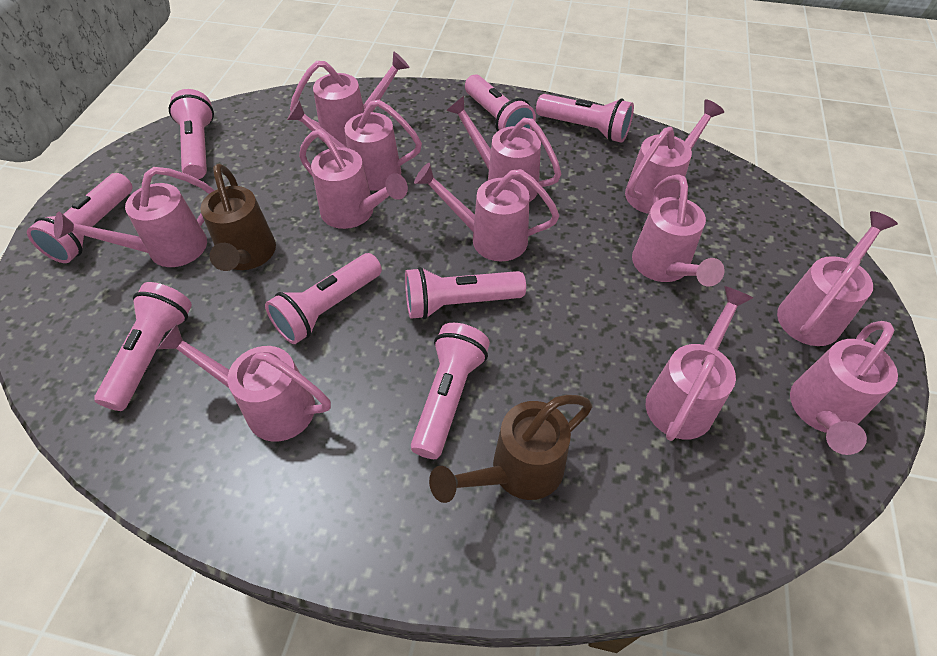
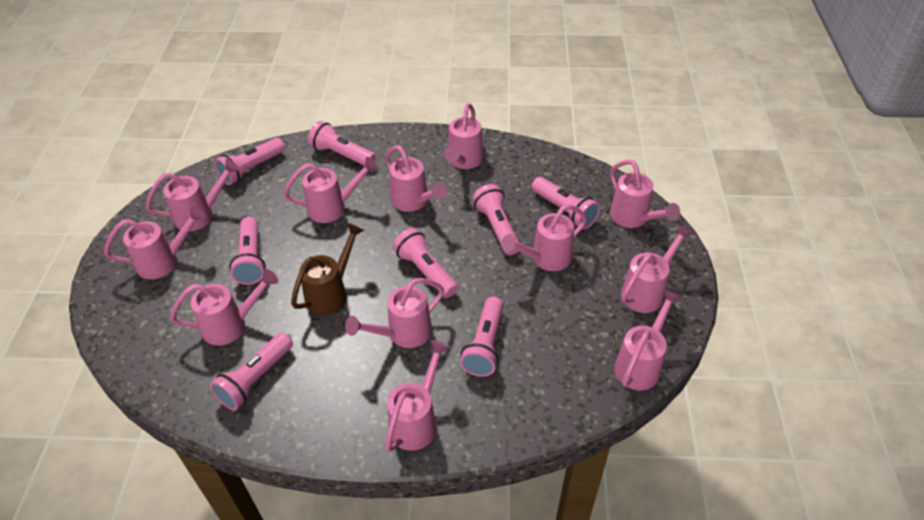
brown watering can: 2 -> 1

